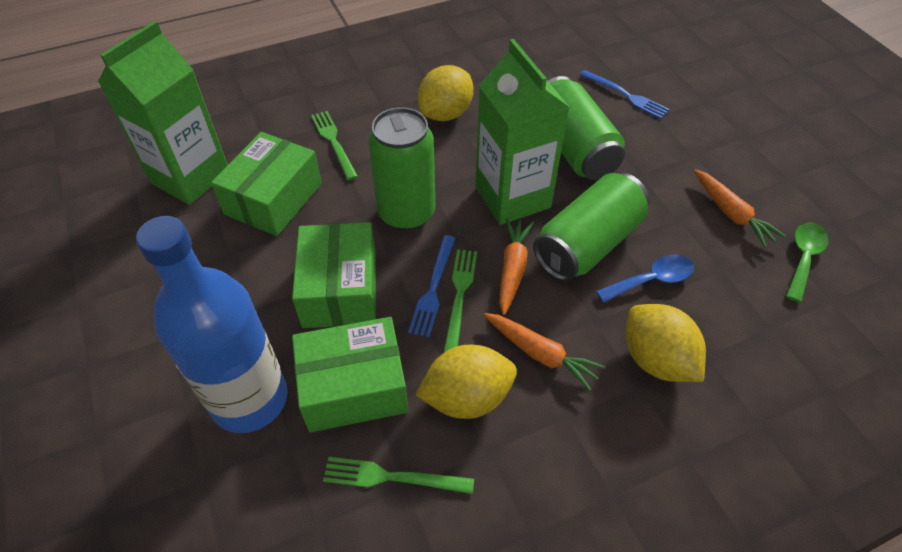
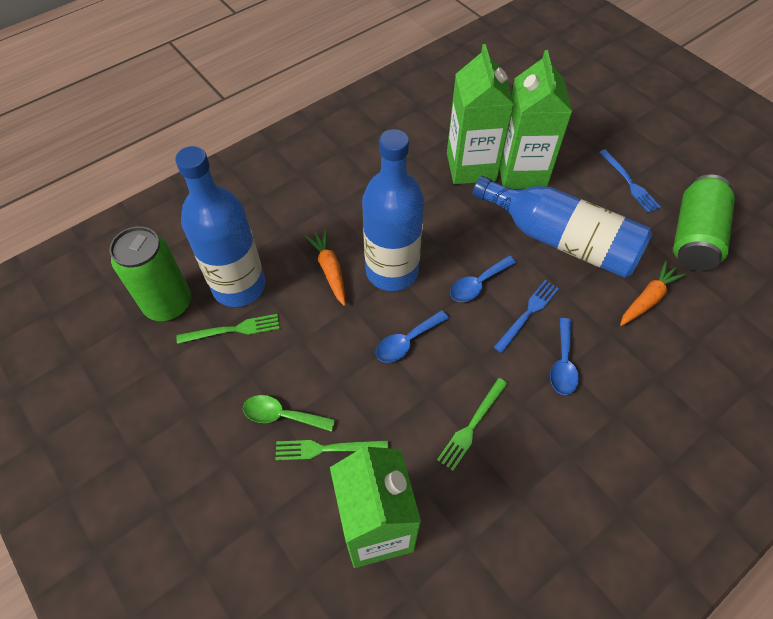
blue bottle: 1 -> 3
blue spoon: 1 -> 3
green box: 3 -> 0
green can: 3 -> 2
green carton: 2 -> 3
orange carrot: 3 -> 2
yellow lemon: 3 -> 0

